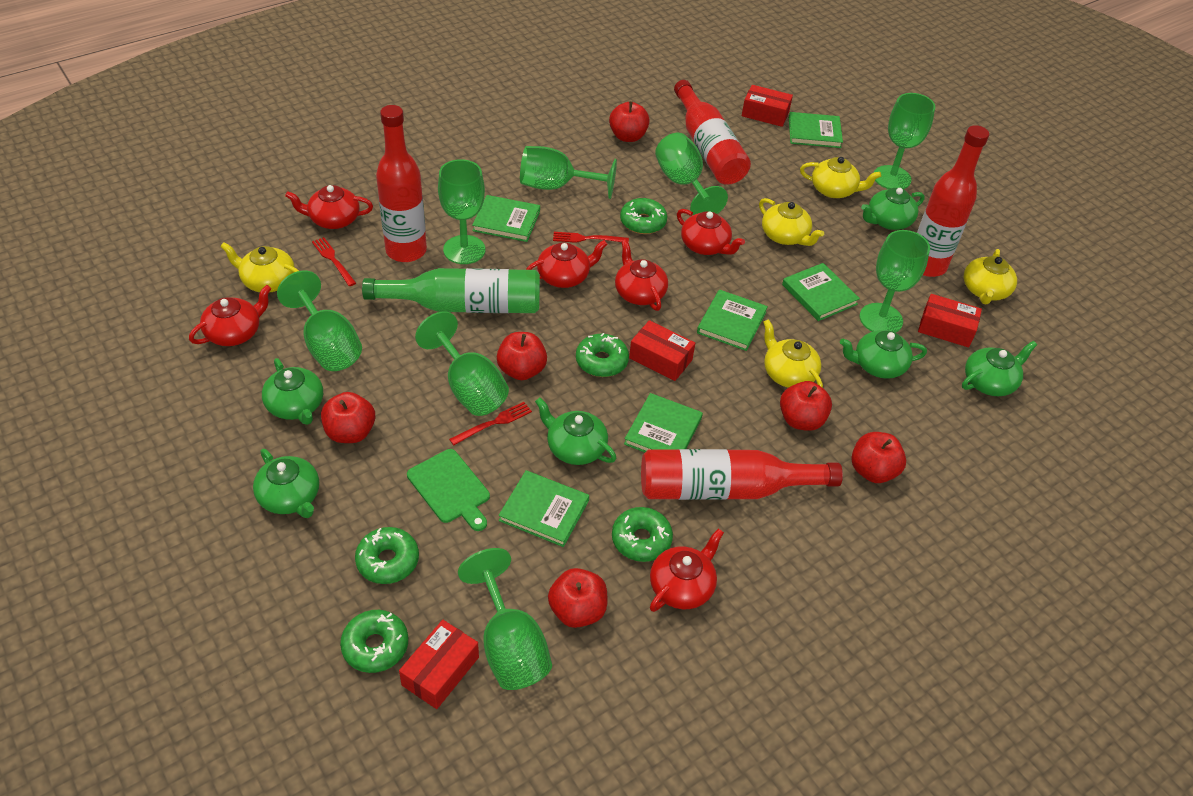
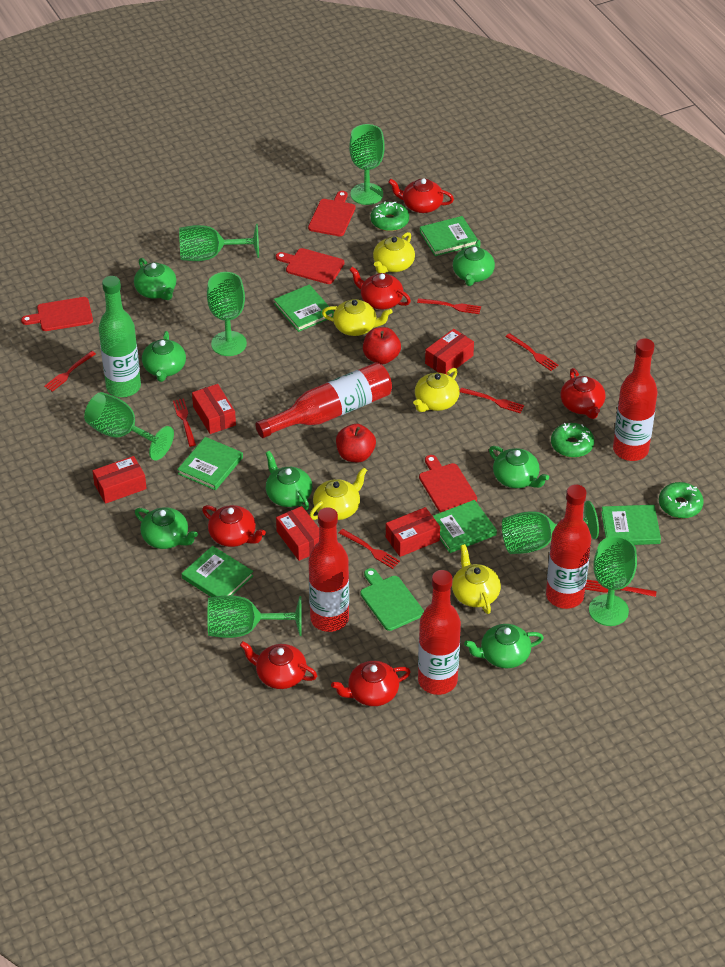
green donut: 5 -> 3
green goblet: 8 -> 7
green teapot: 6 -> 7
red apple: 6 -> 2
red bottle: 4 -> 5
red box: 4 -> 5
red cutting board: 0 -> 4
red fork: 3 -> 7

